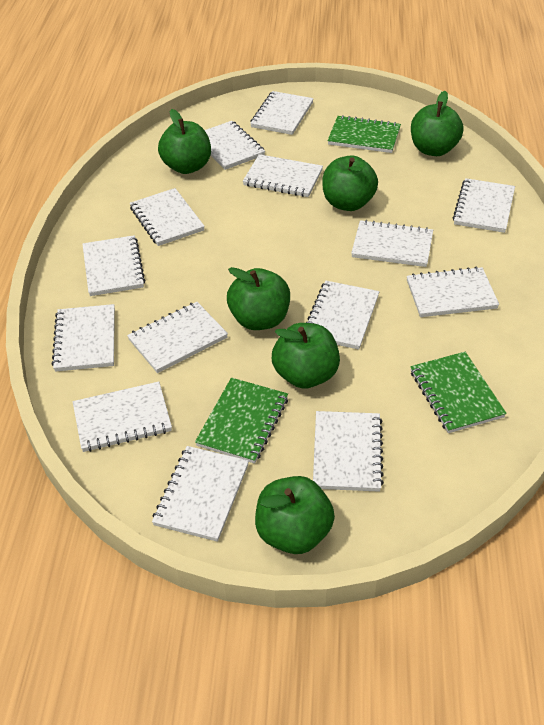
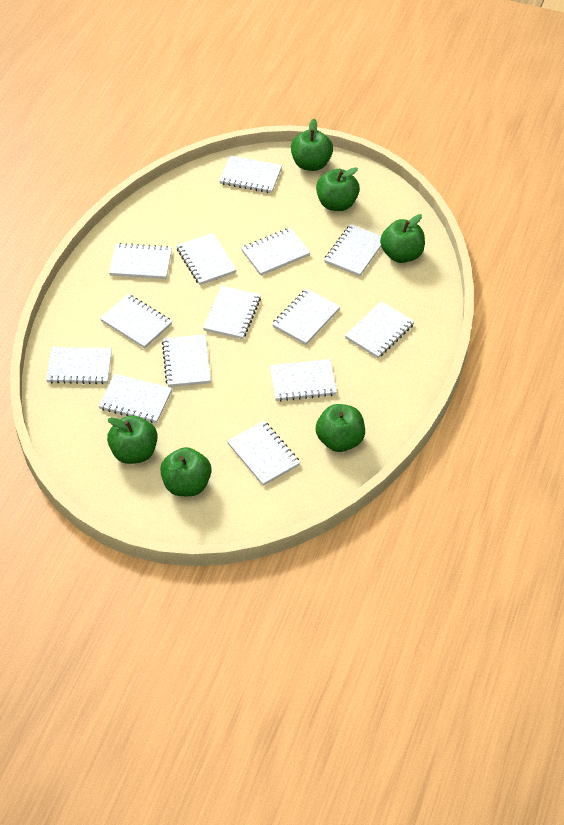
green notebook: 3 -> 0

